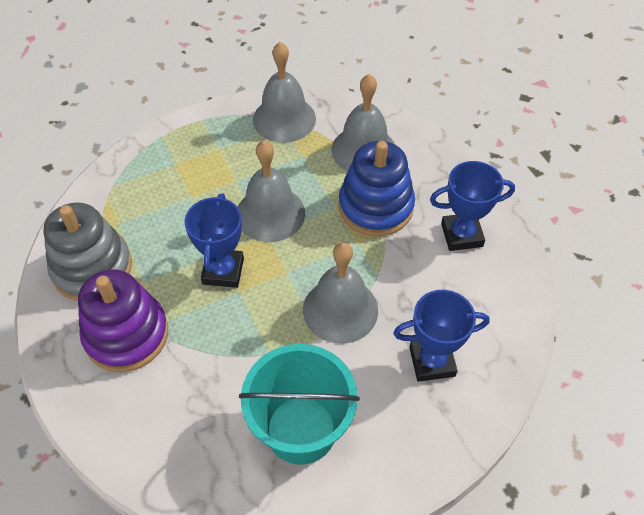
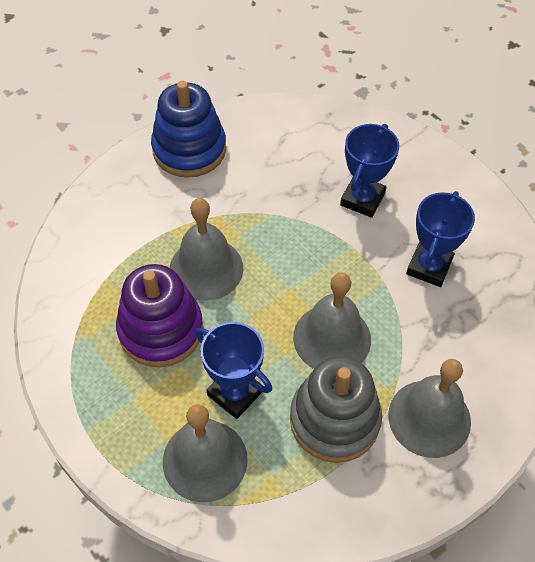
turquoise bucket: 1 -> 0

